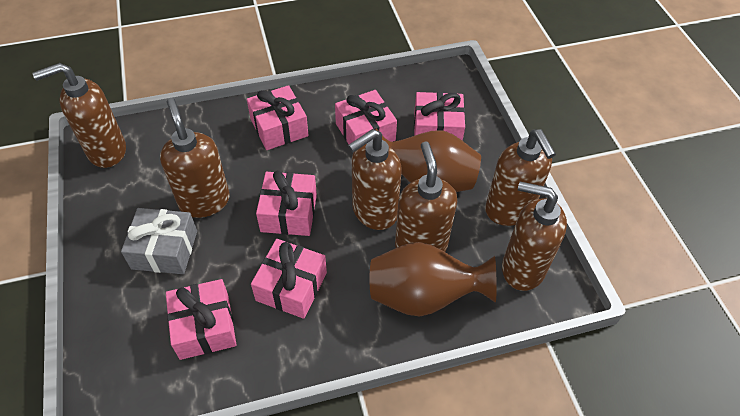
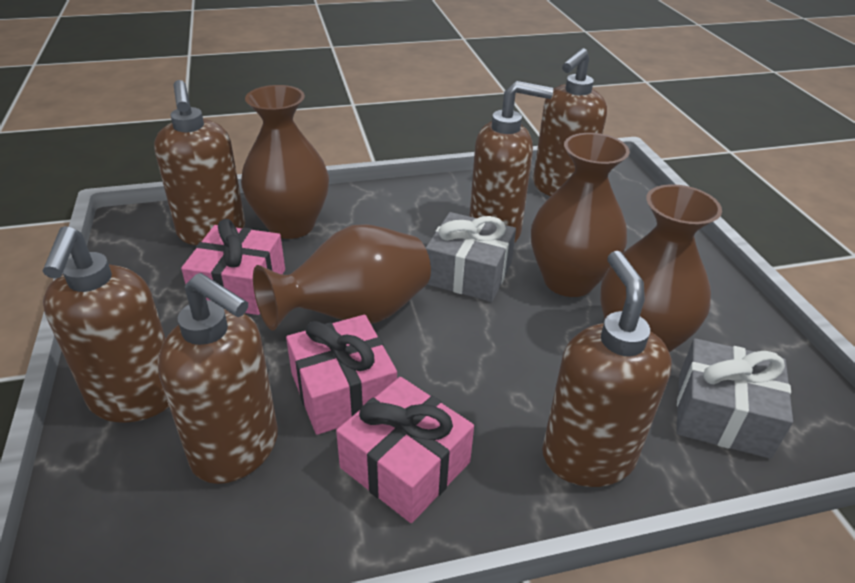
brown vase: 2 -> 4
grey gift: 1 -> 2
pink gift: 6 -> 3

